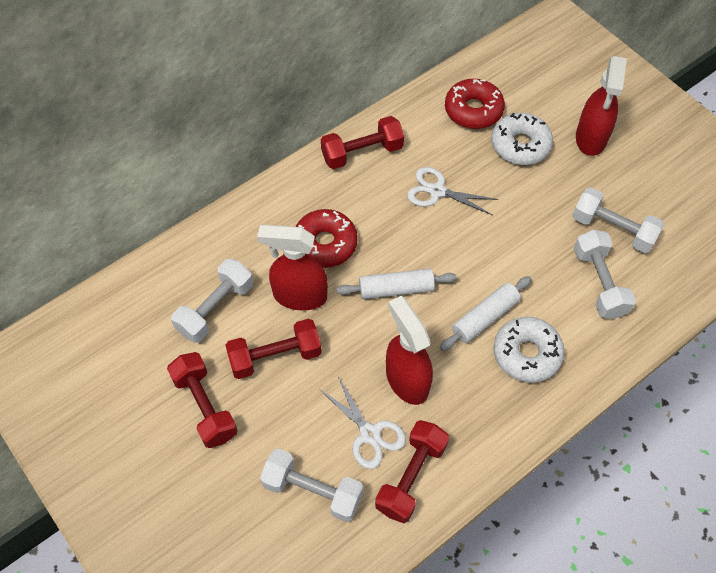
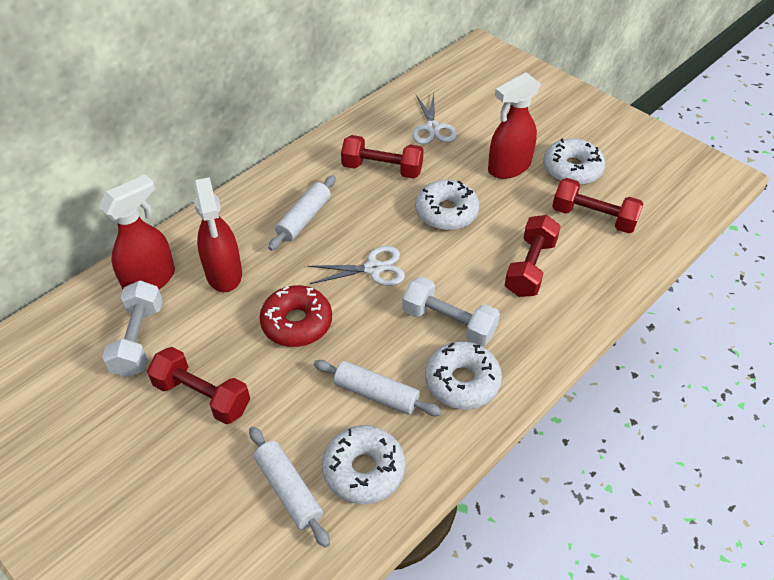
red donut: 2 -> 1
white donut: 2 -> 4
white dumbbell: 4 -> 2
white rolling pin: 2 -> 3

